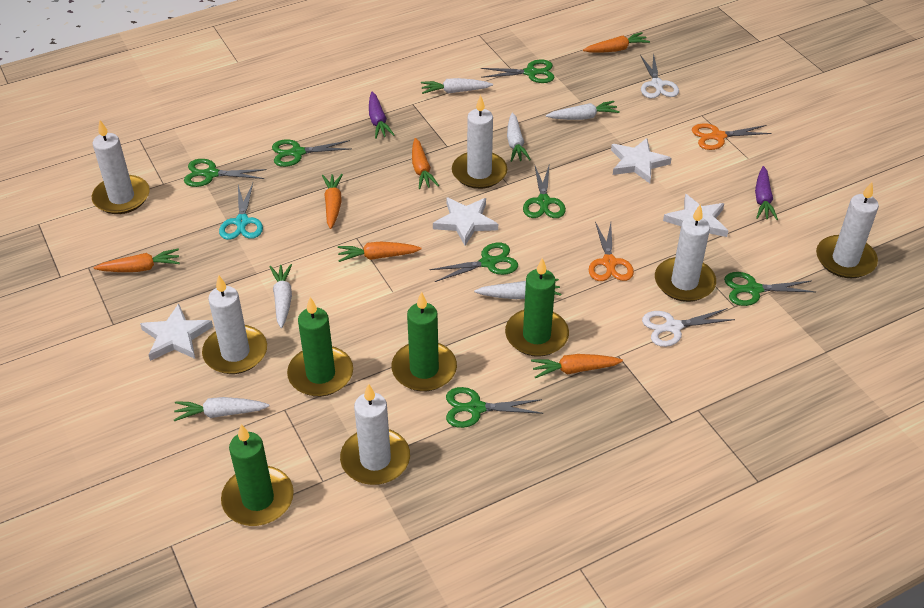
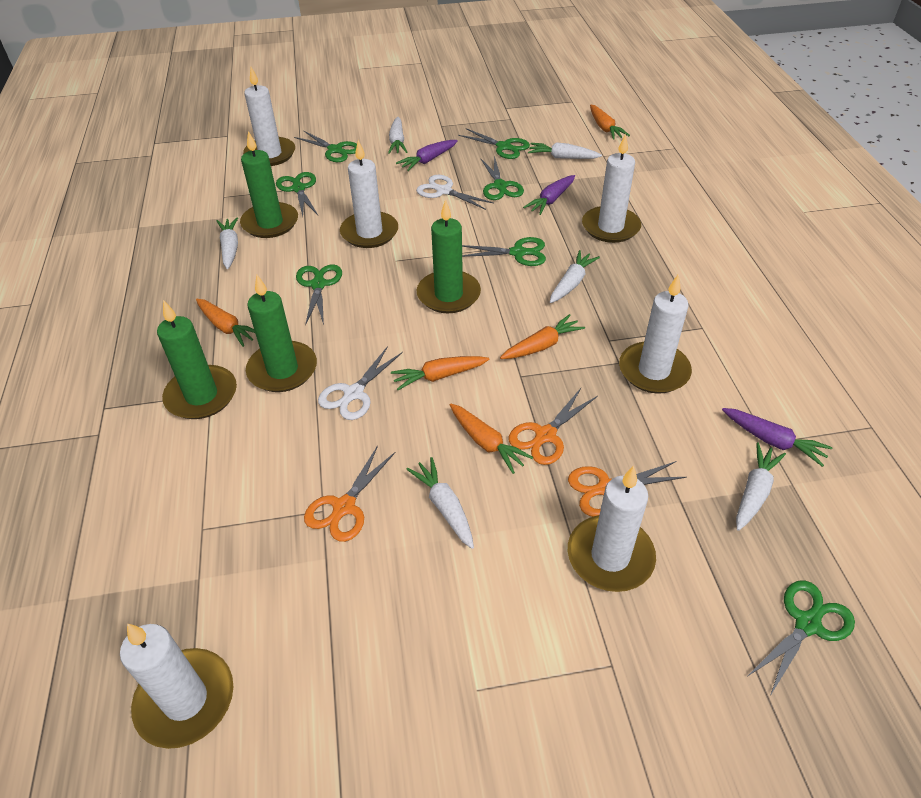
orange carrot: 6 -> 5
orange scissors: 2 -> 3
purple carrot: 2 -> 3
turquoise scissors: 1 -> 0
white star: 4 -> 0

